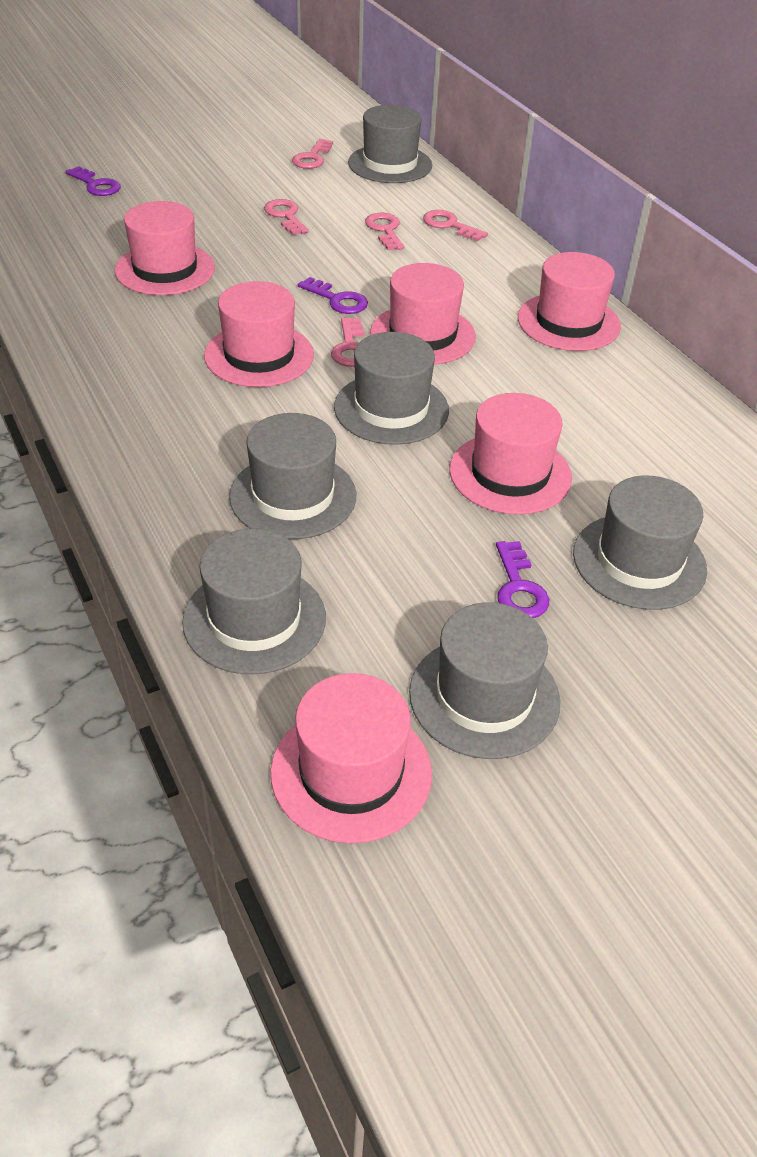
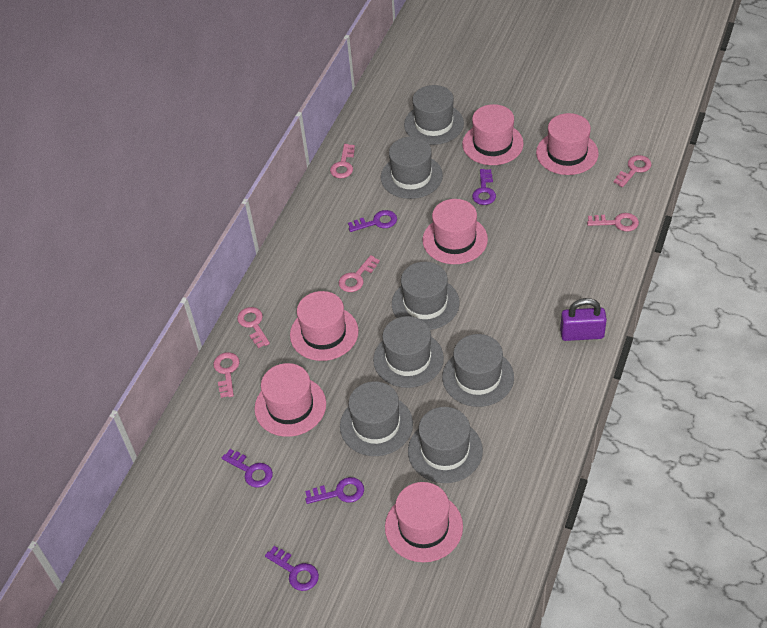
grey hat: 6 -> 7
pink key: 5 -> 6
purple key: 3 -> 5
purple padlock: 0 -> 1

